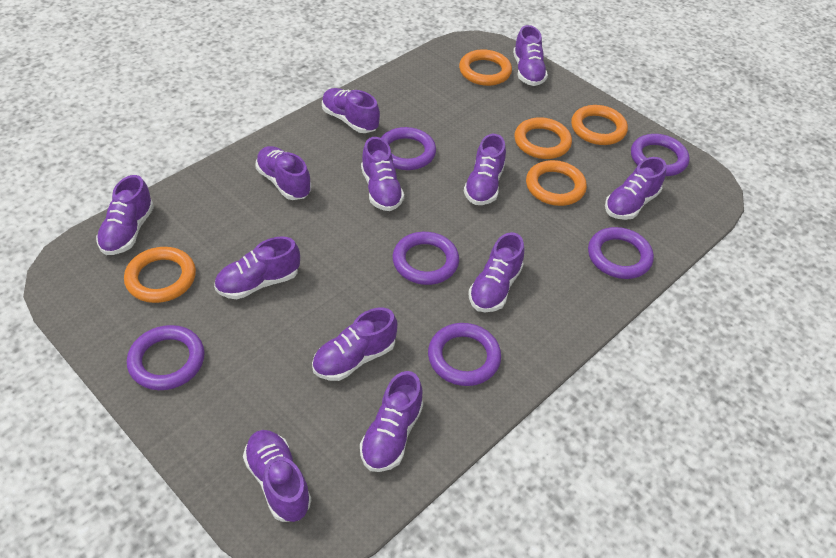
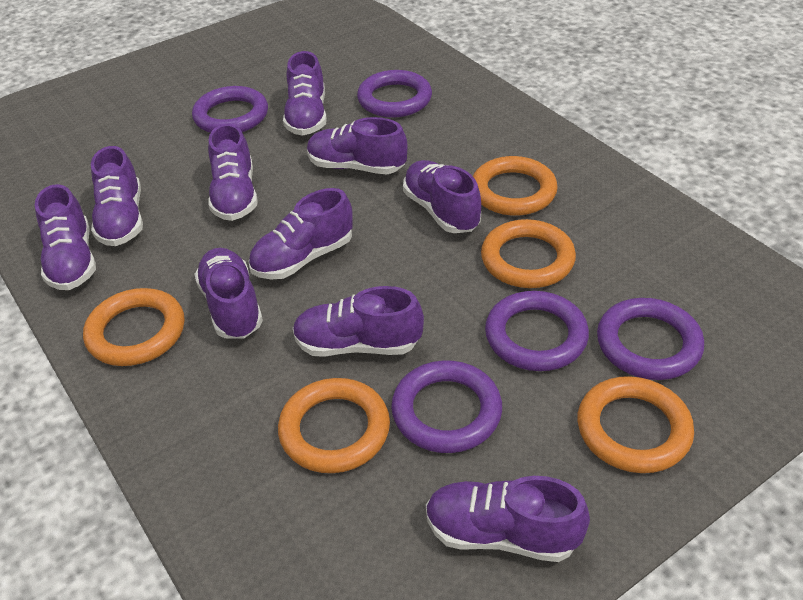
purple ring: 6 -> 5
purple shoe: 12 -> 10

